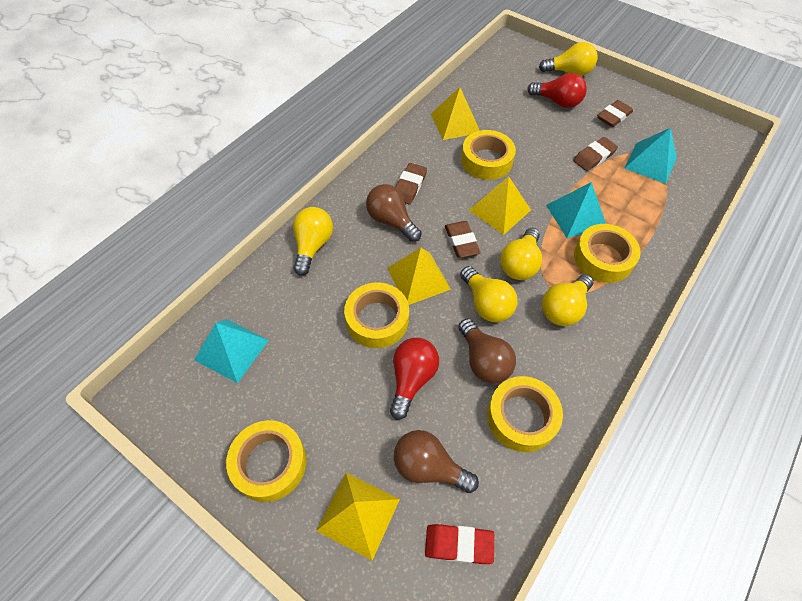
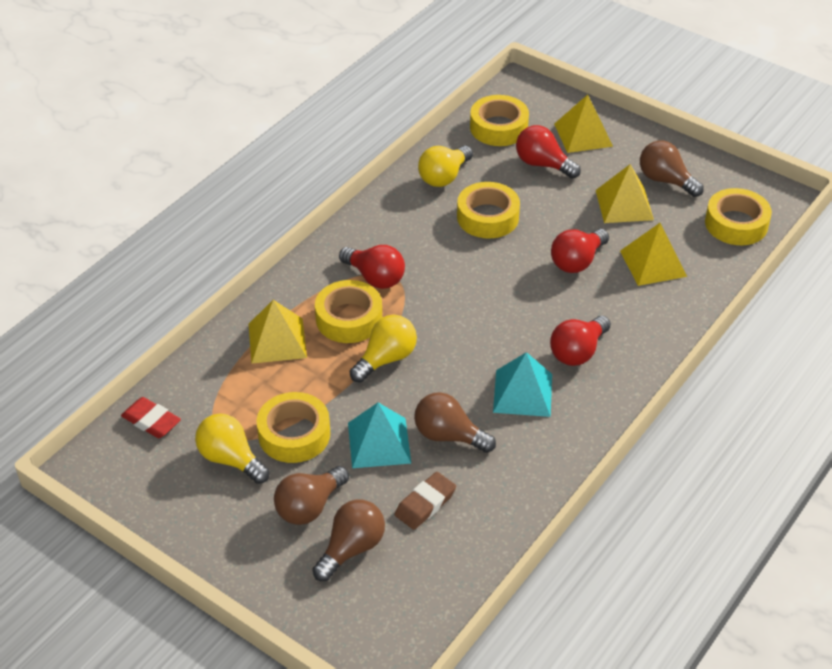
brown eraser: 4 -> 1
brown light bulb: 3 -> 4
red light bulb: 2 -> 4
turquoise pyramid: 3 -> 2
yellow light bulb: 5 -> 3

